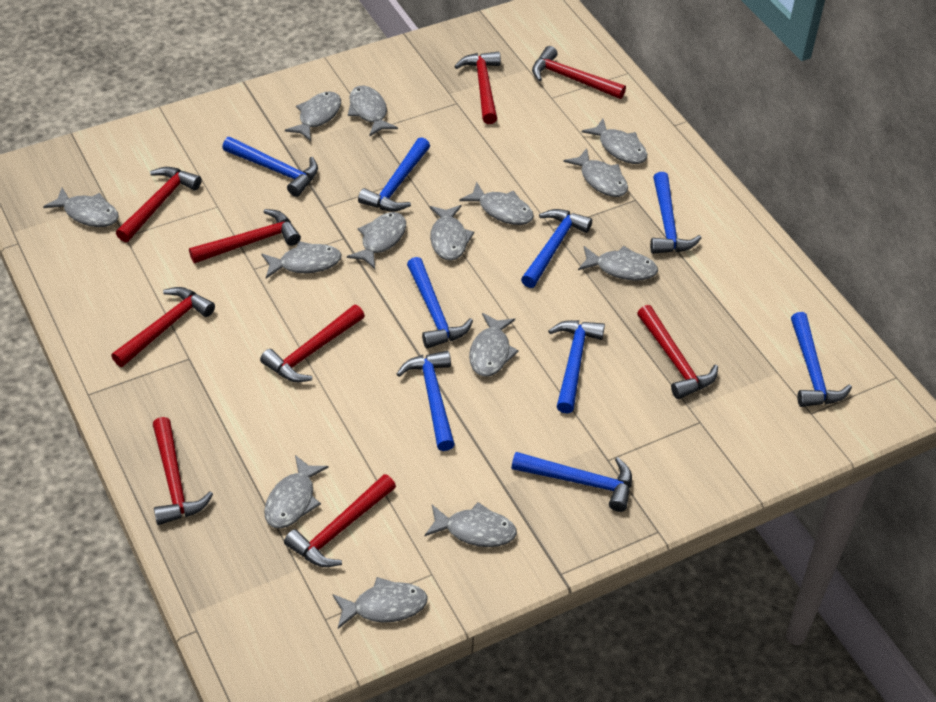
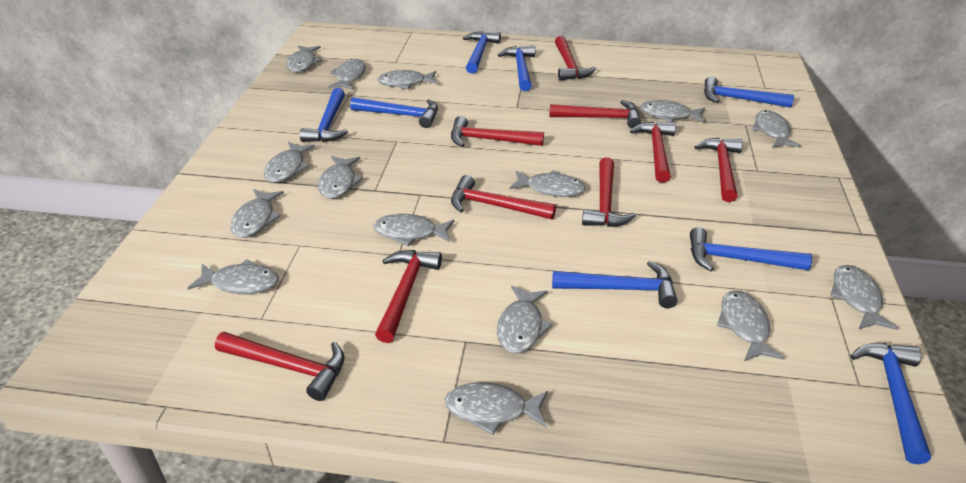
blue hammer: 9 -> 8
grey fish: 14 -> 15

